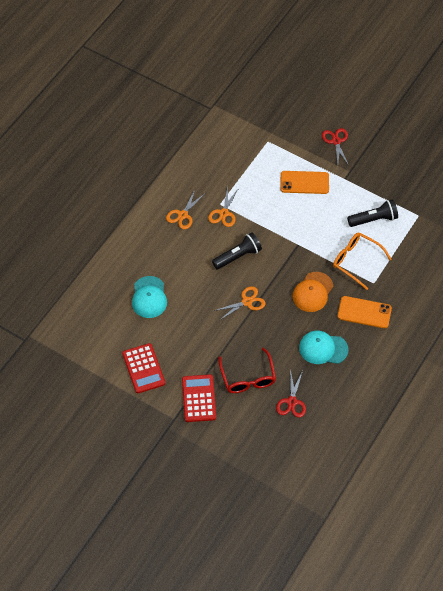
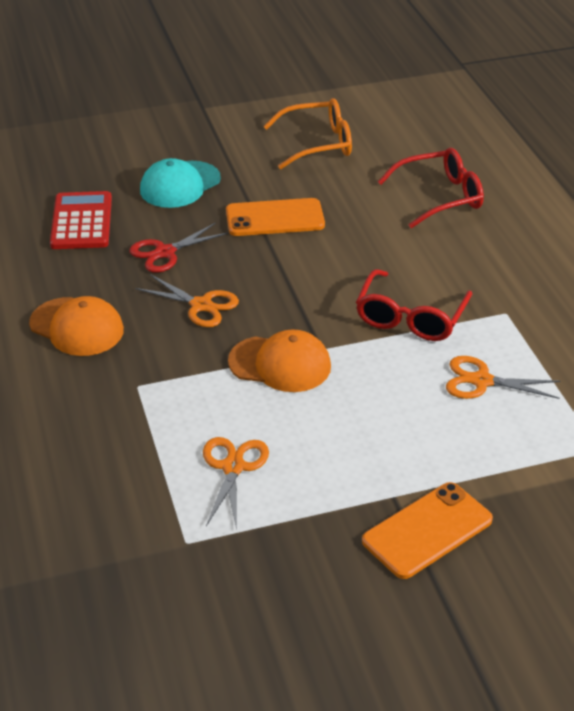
black flashlight: 2 -> 0
orange cap: 1 -> 2
red calculator: 2 -> 1
red glasses: 1 -> 2
red scissors: 2 -> 1
turquoise cap: 2 -> 1

